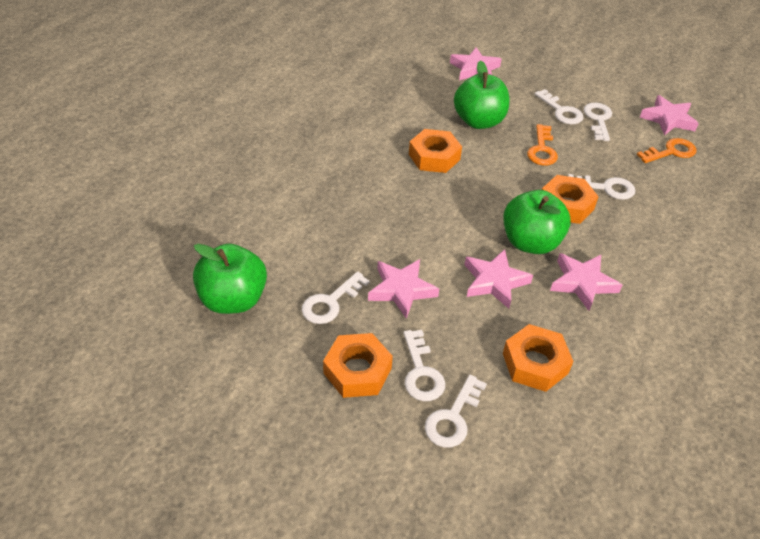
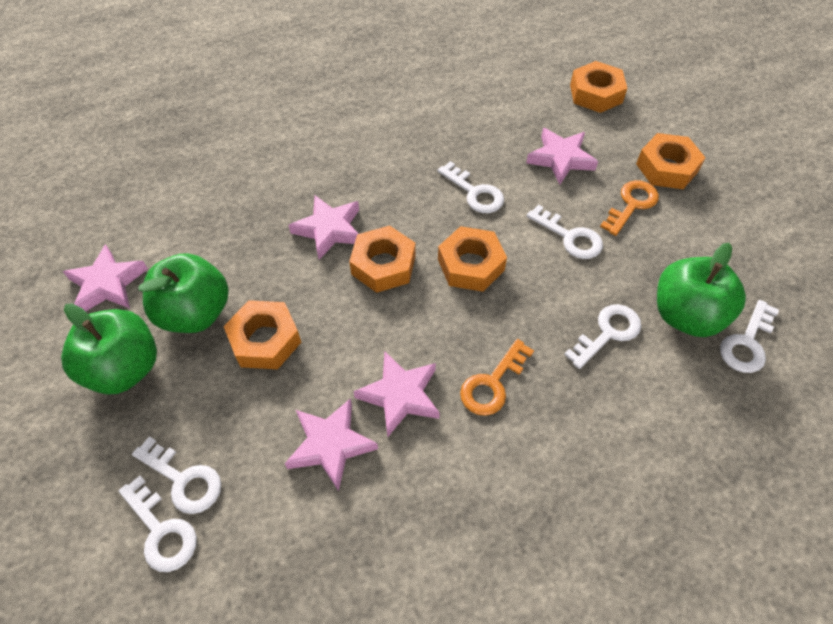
orange nut: 4 -> 5

